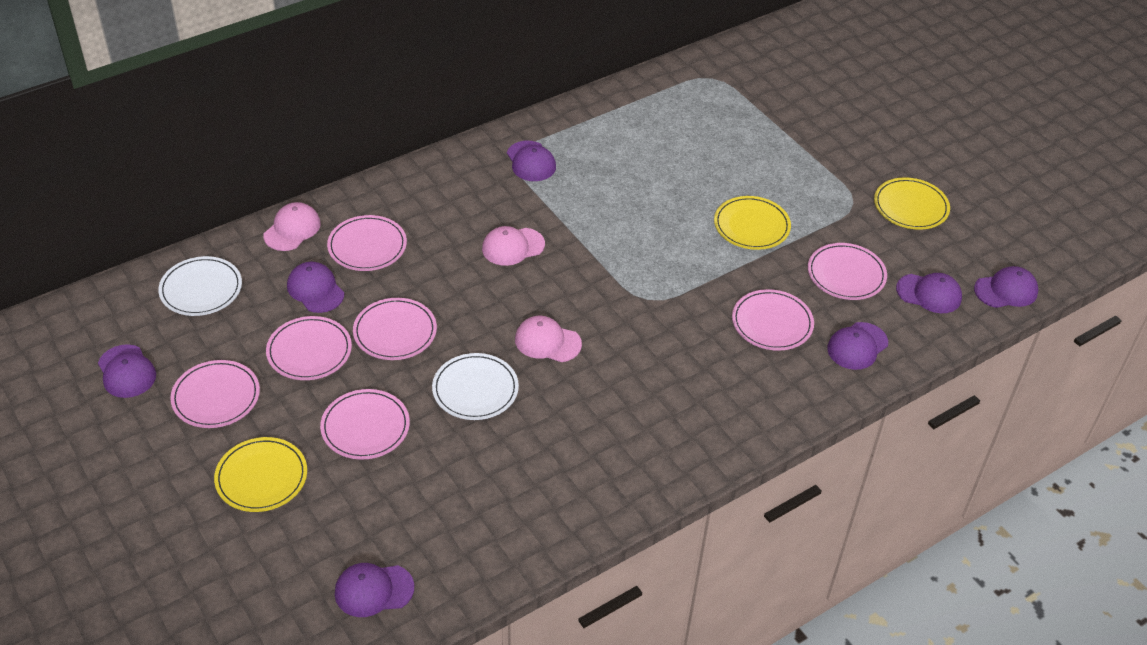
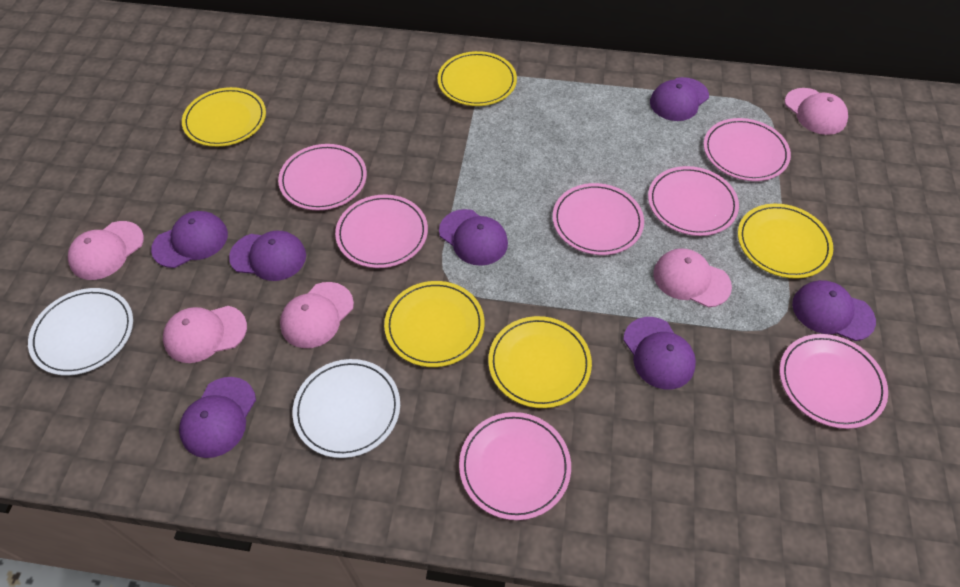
pink cap: 3 -> 5
yellow plate: 3 -> 5

